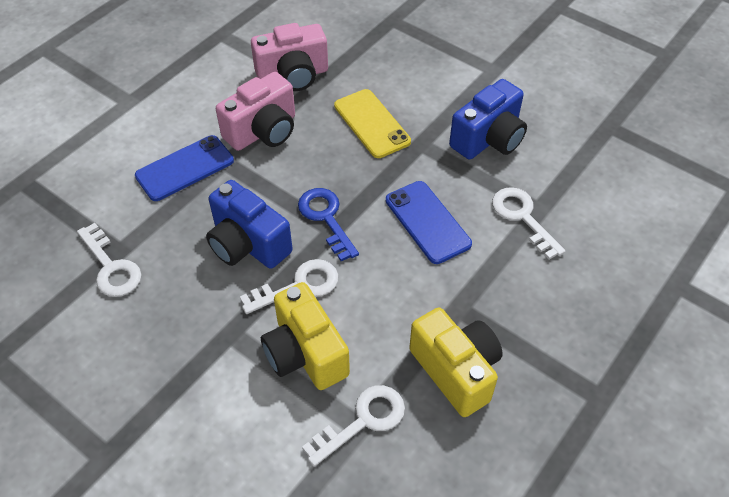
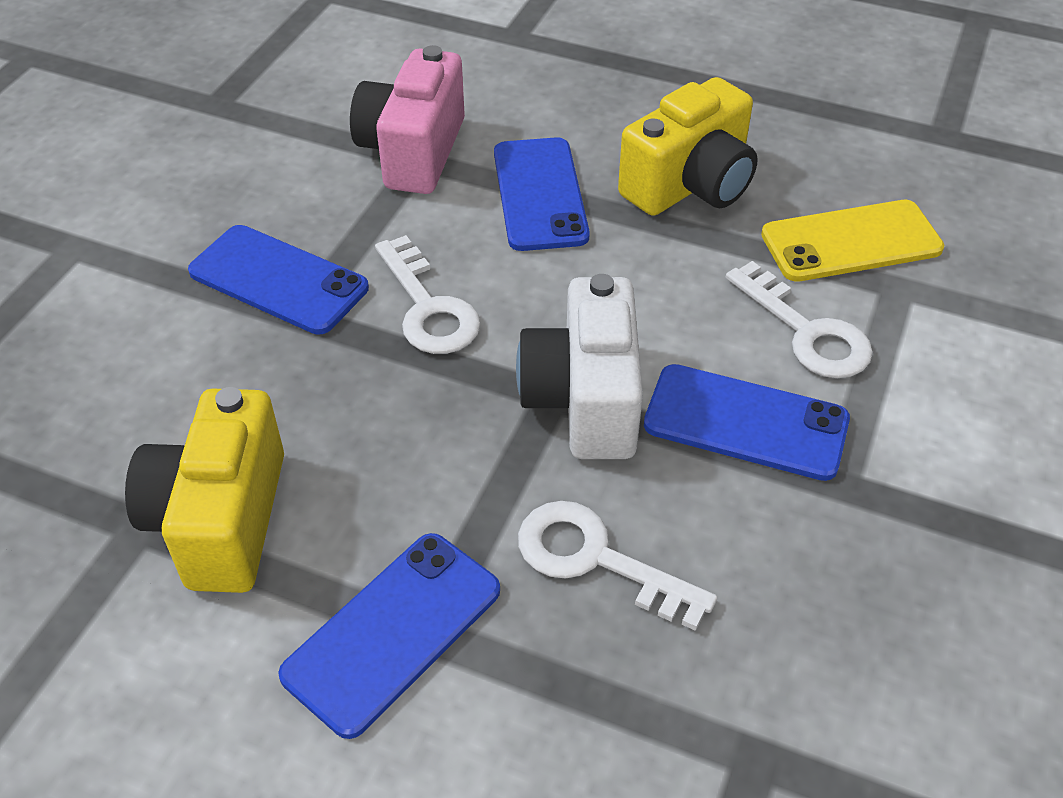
blue camera: 2 -> 0
blue key: 1 -> 0
blue phone: 2 -> 4
pink camera: 2 -> 1
white camera: 0 -> 1
white key: 4 -> 3

